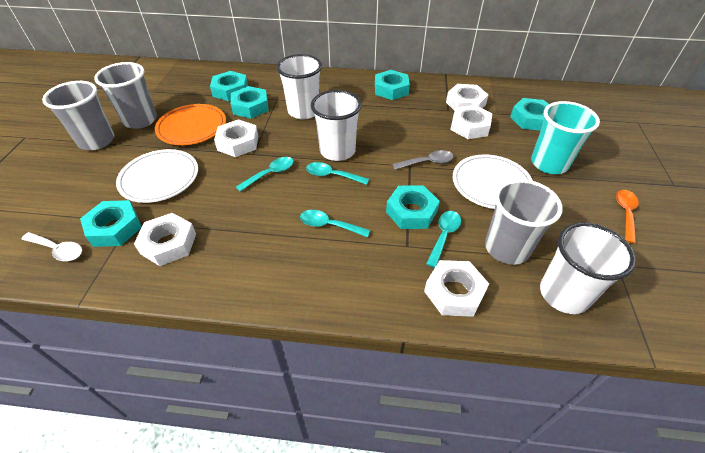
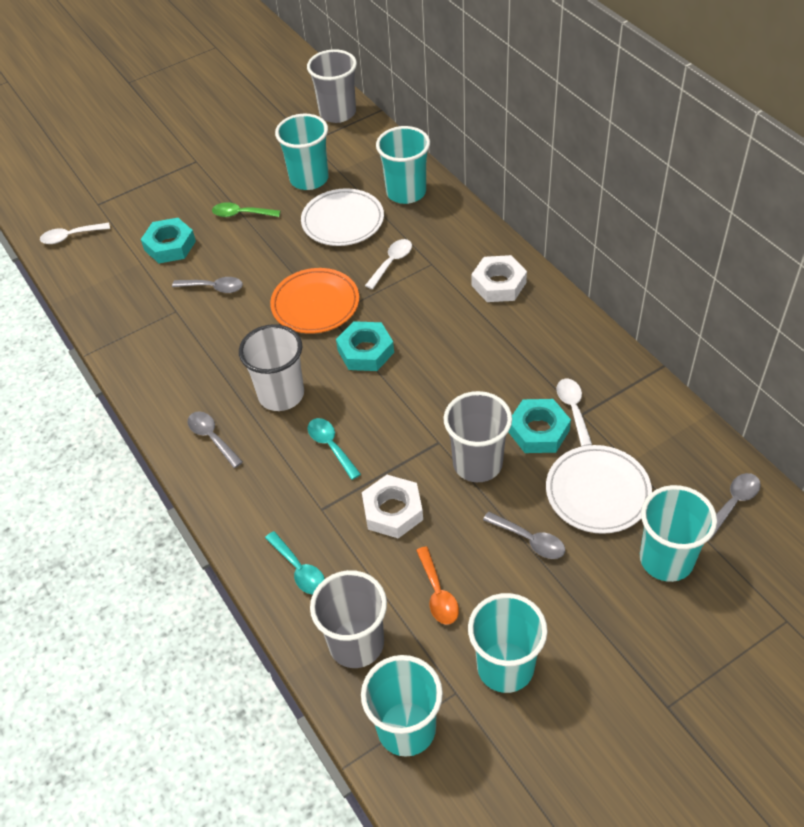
green spoon: 0 -> 1
grey spoon: 1 -> 4
turquoise cup: 1 -> 5
turquoise nut: 6 -> 3
turquoise spoon: 4 -> 2
white cup: 3 -> 1
white nut: 5 -> 2
white spoon: 1 -> 3

